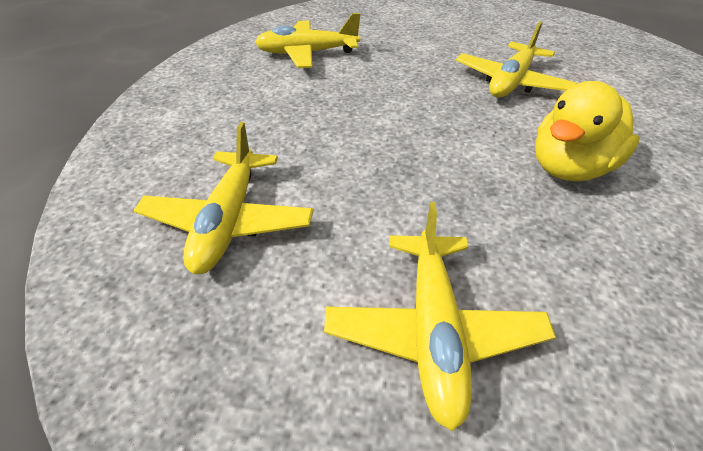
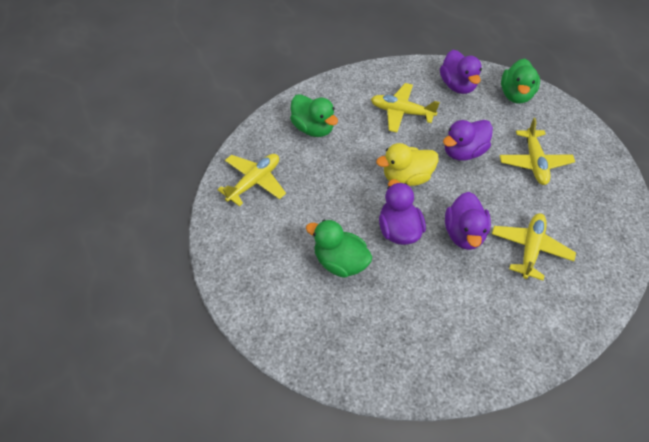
green duck: 0 -> 3
purple duck: 0 -> 4

